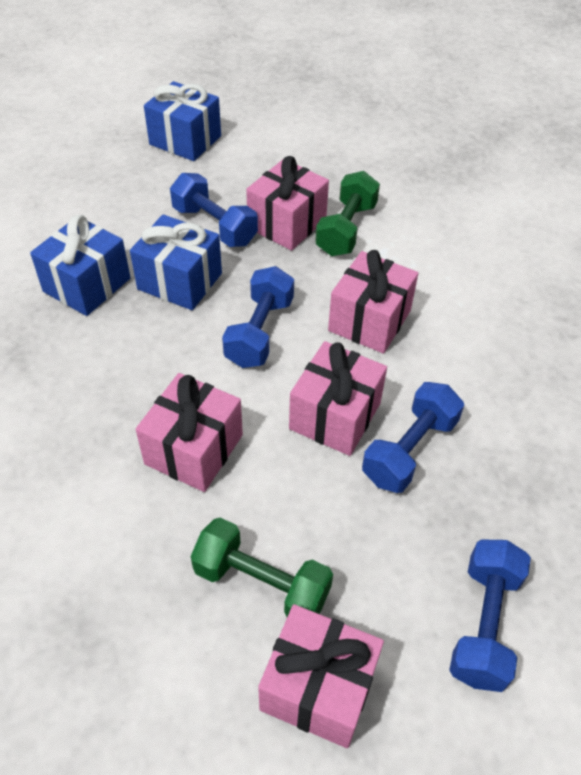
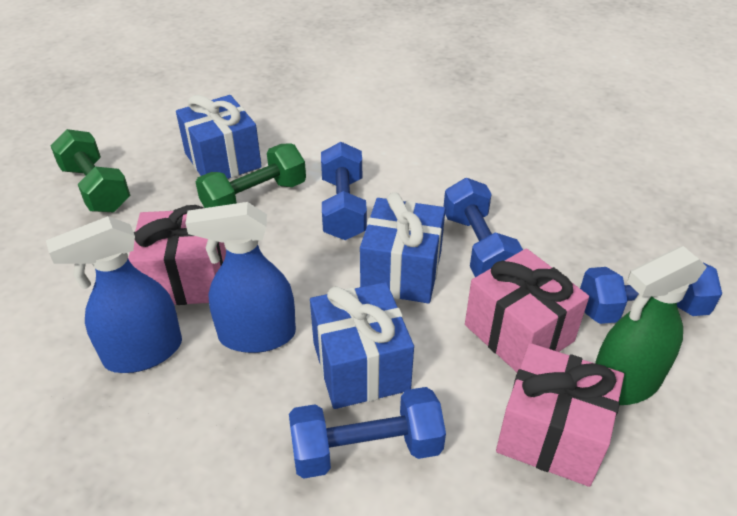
blue spray bottle: 0 -> 2
green spray bottle: 0 -> 1
pink gift: 5 -> 3

